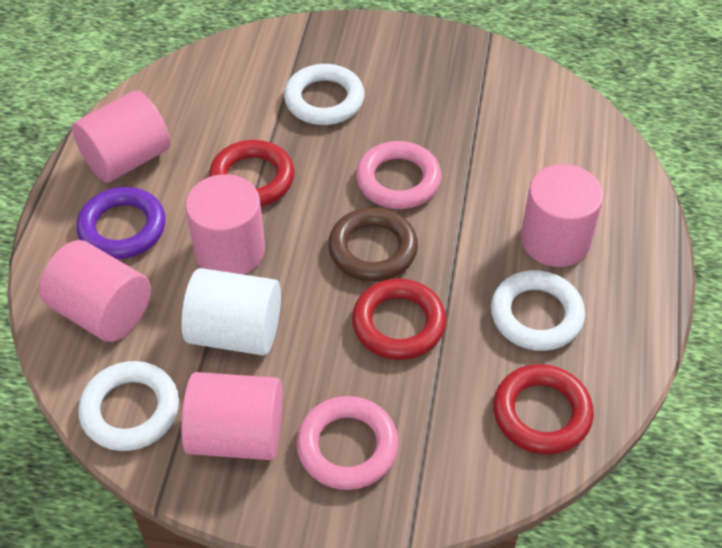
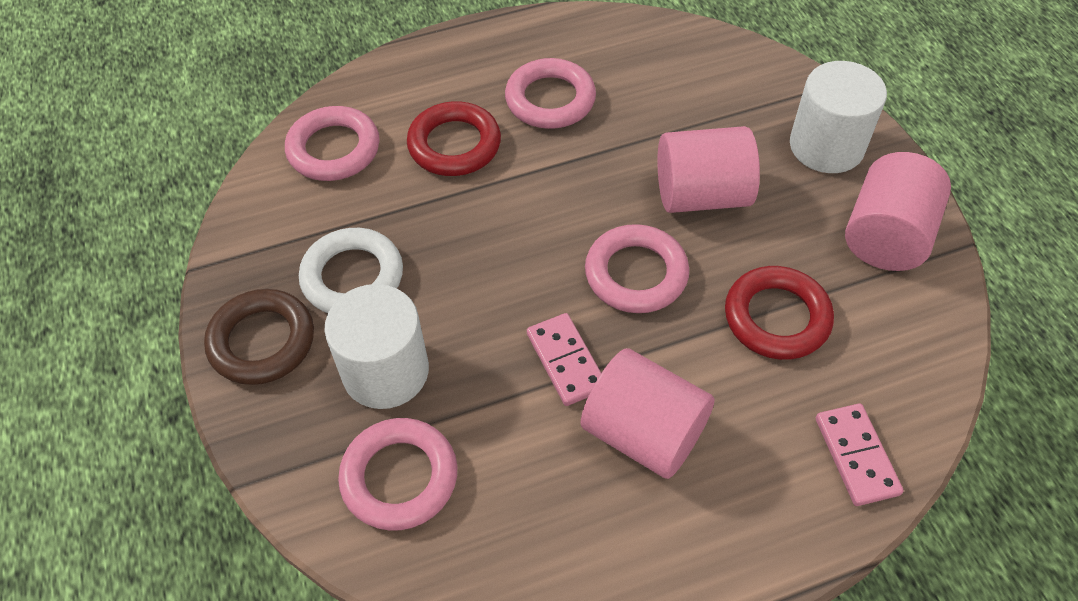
pink cylinder: 5 -> 3
pink domino: 0 -> 2
pink ring: 2 -> 4
purple ring: 1 -> 0
red ring: 3 -> 2
white cylinder: 1 -> 2
white ring: 3 -> 1

